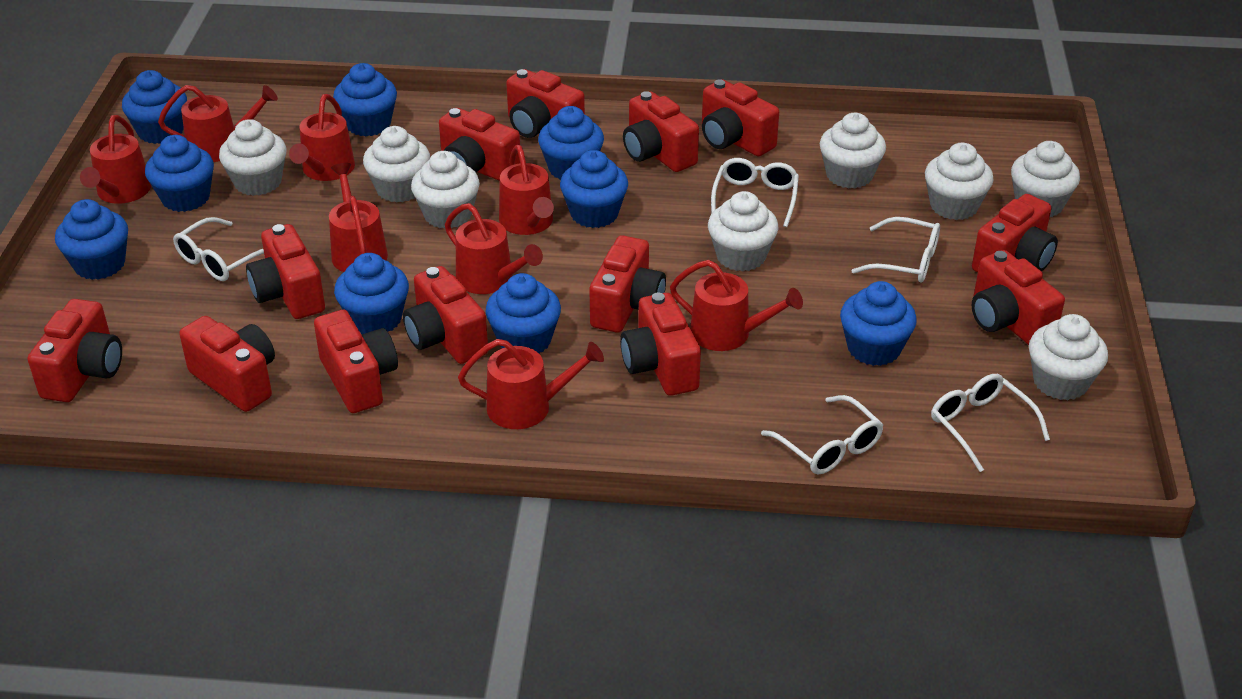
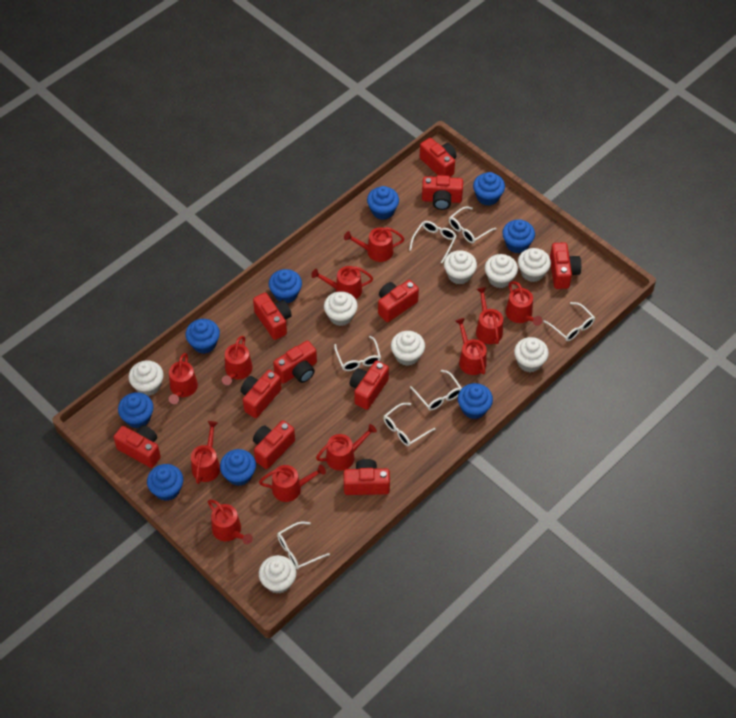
red camera: 13 -> 11
red watering can: 8 -> 11
white glasses: 5 -> 7

